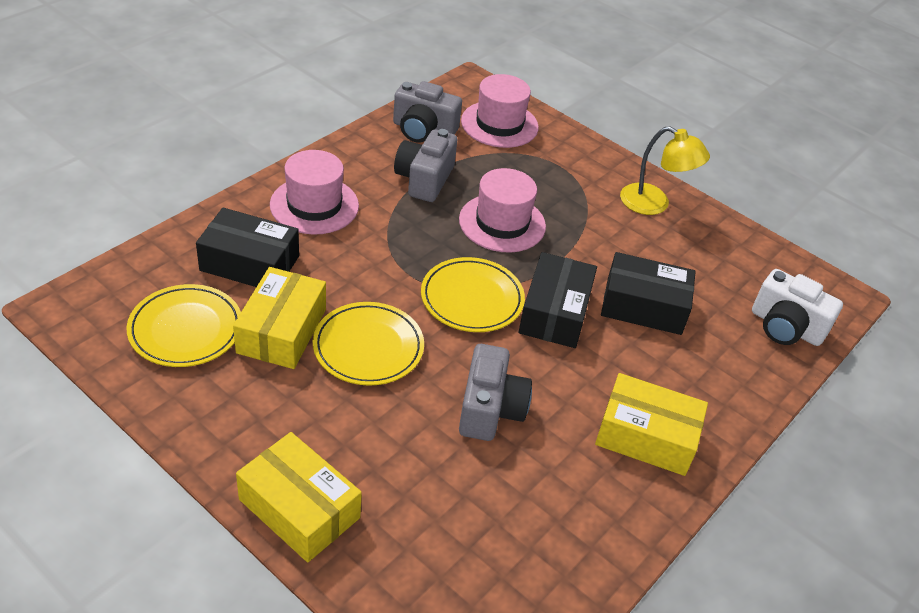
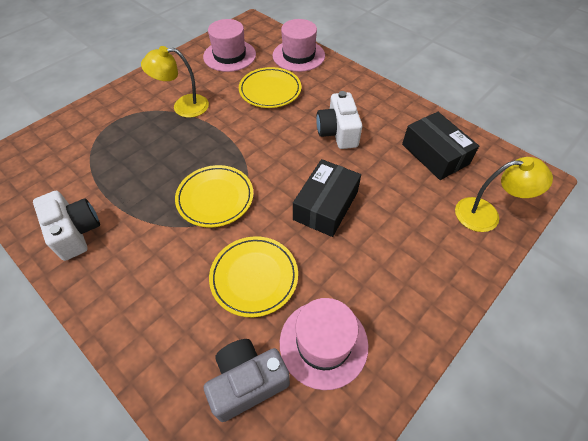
black box: 3 -> 2
grey camera: 3 -> 1
white camera: 1 -> 2
yellow box: 3 -> 0
yellow lamp: 1 -> 2

